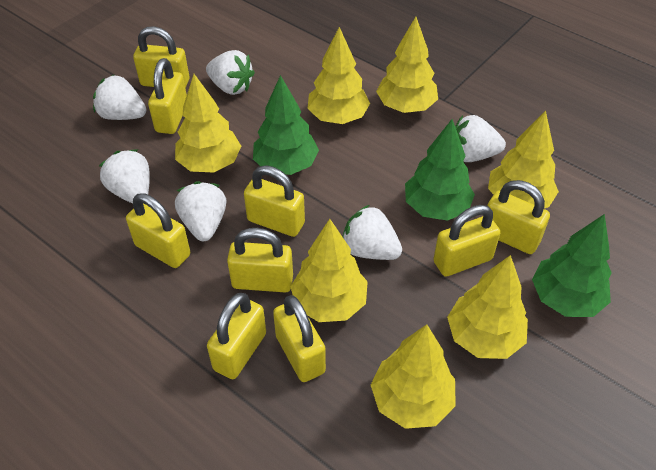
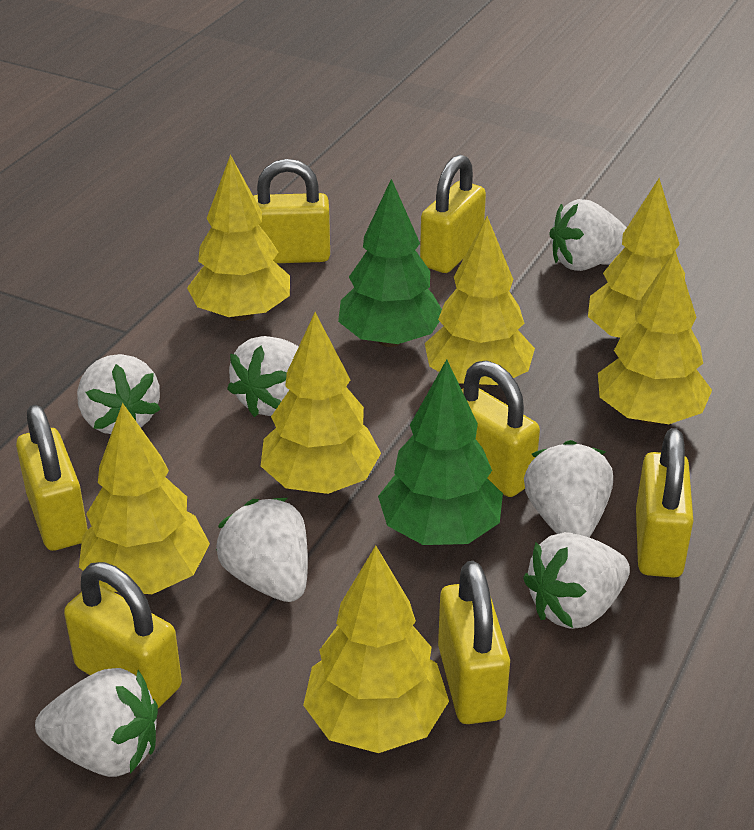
green tree: 3 -> 2
white strawberry: 6 -> 7
yellow padlock: 9 -> 7

